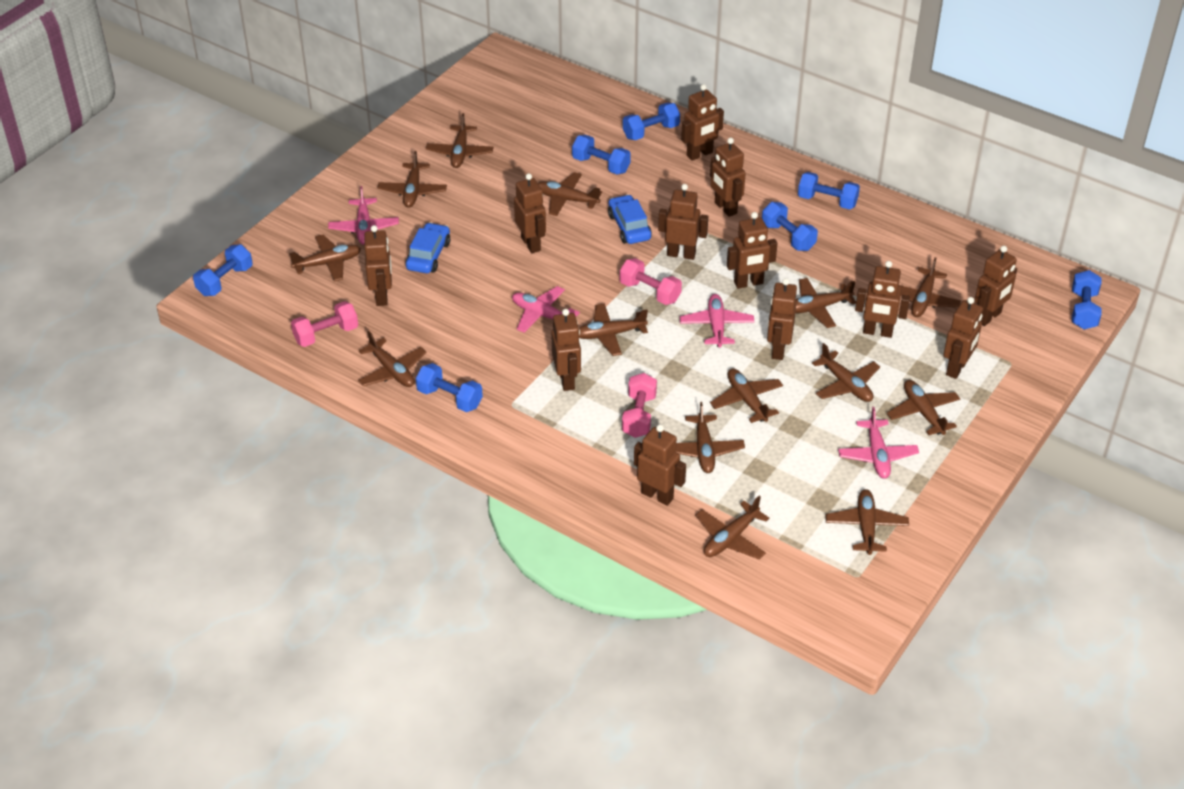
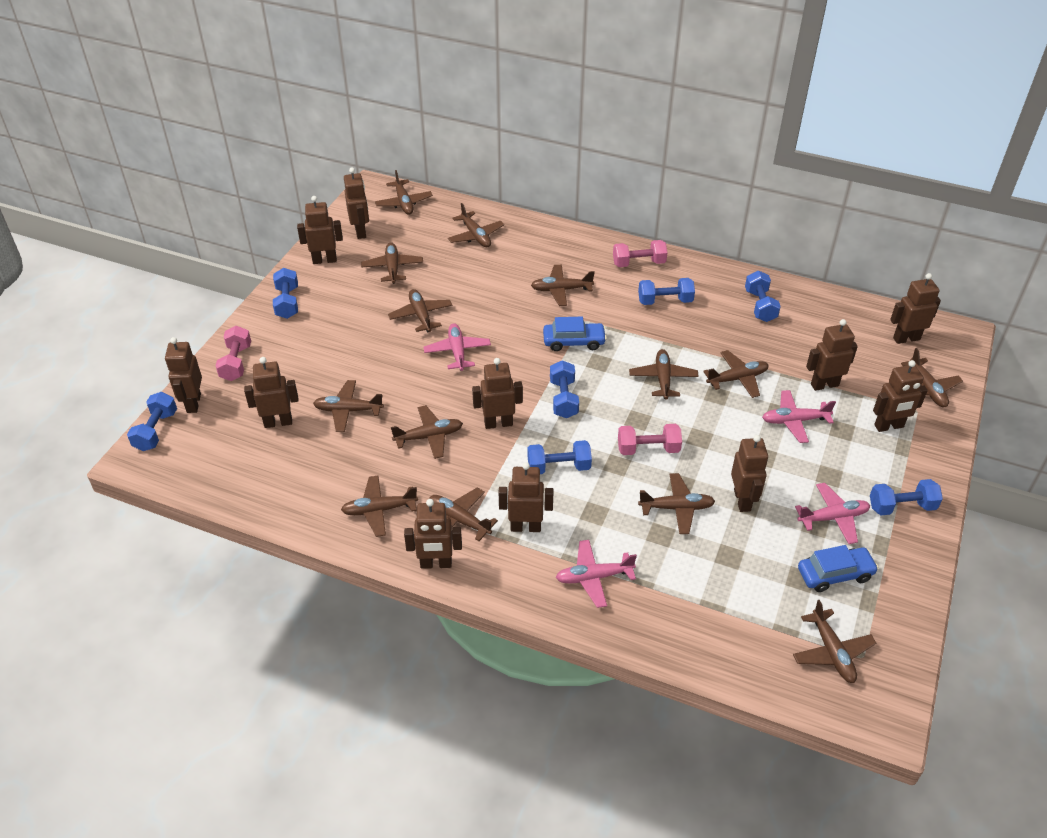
brown robot: 12 -> 11

